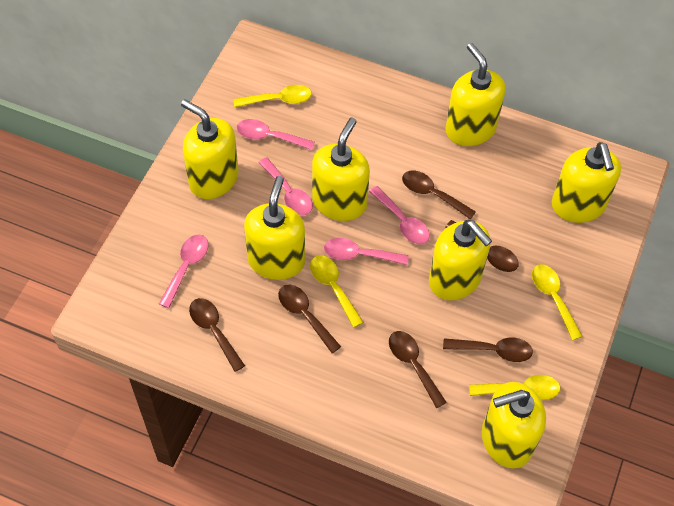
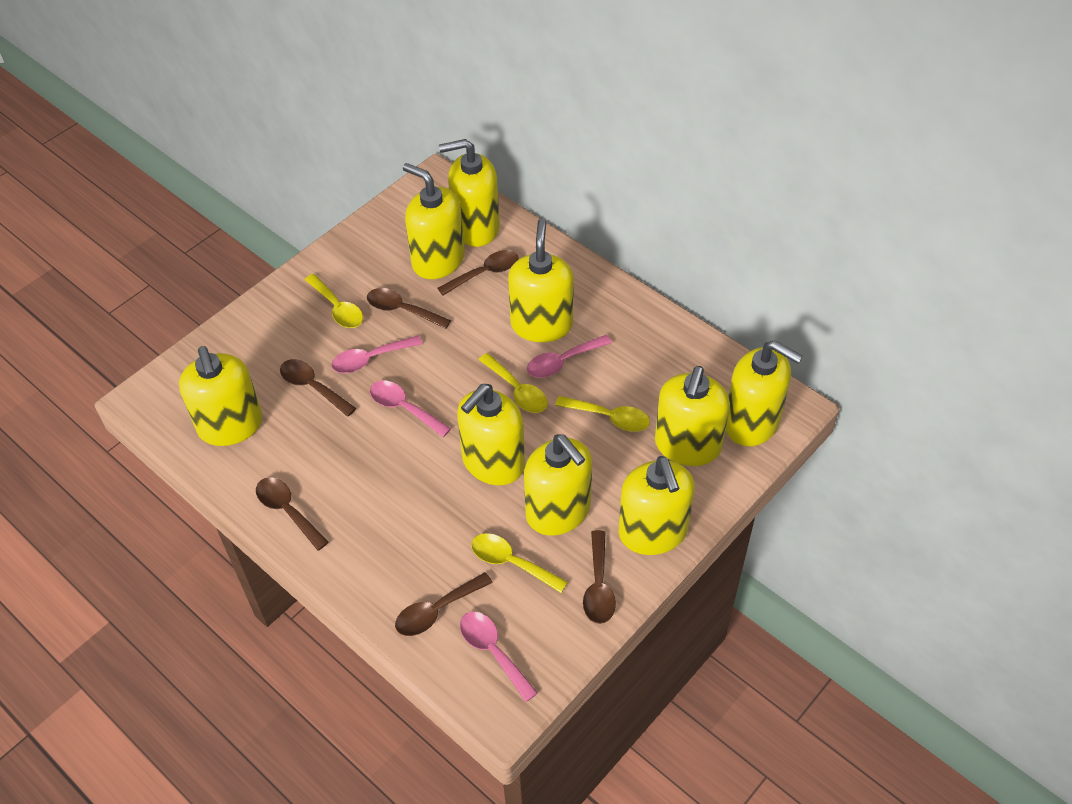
pink spoon: 5 -> 4
yellow soap dispenser: 7 -> 9

